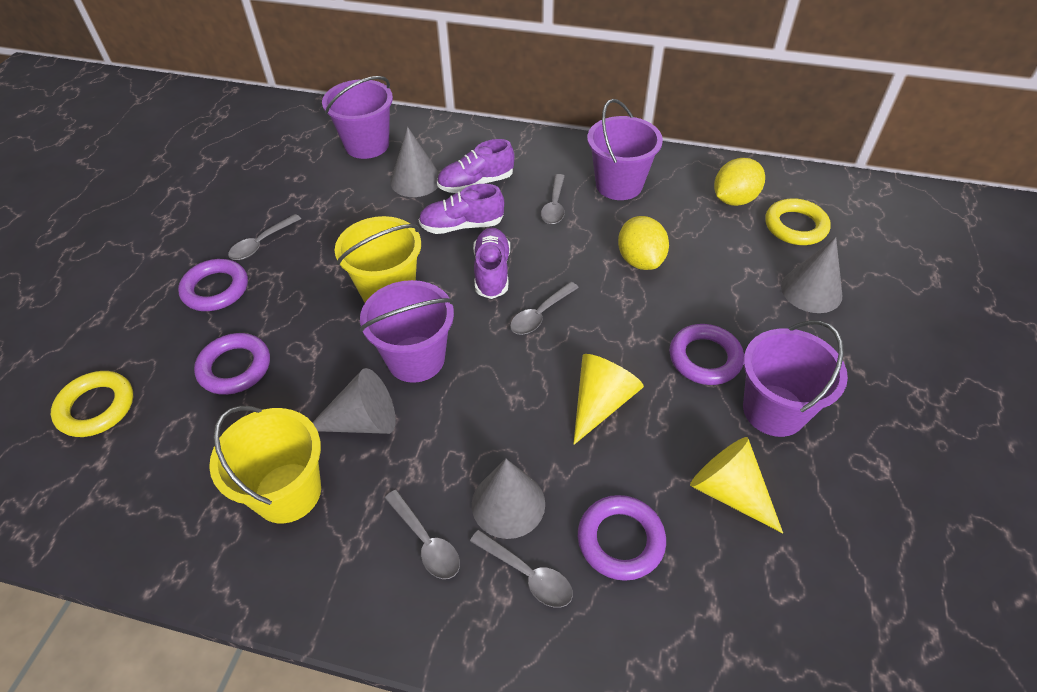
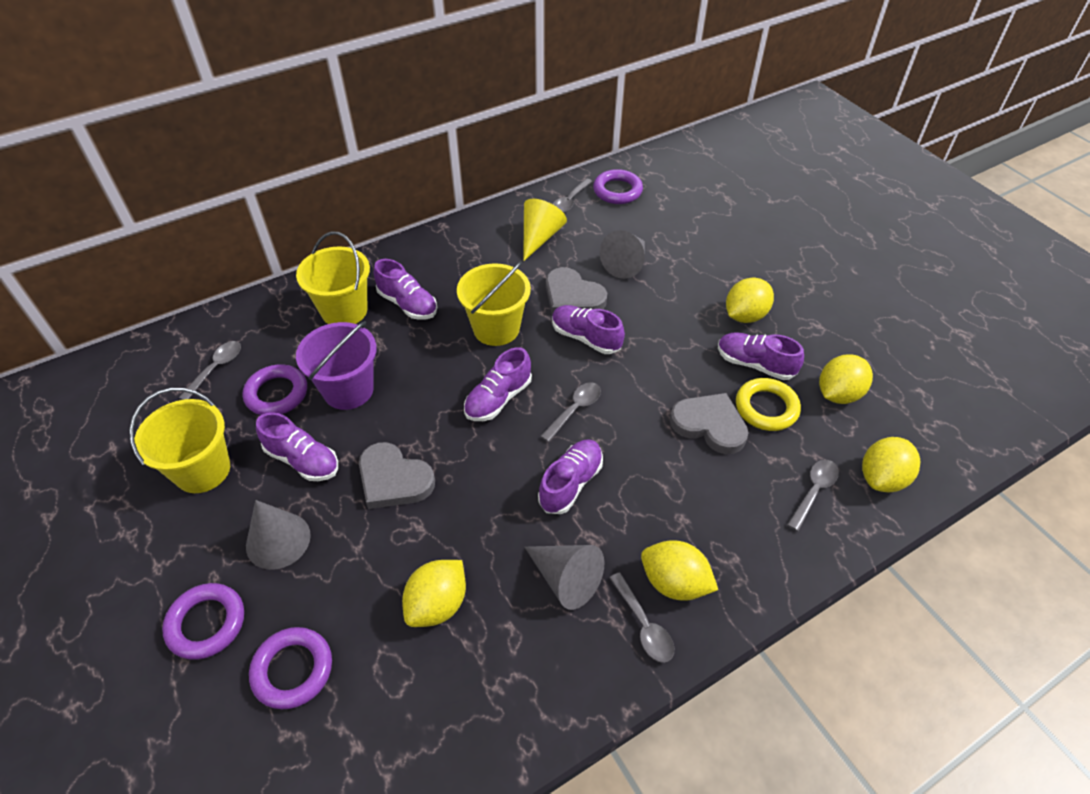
grey cone: 4 -> 3
grey heart: 0 -> 3
purple bucket: 4 -> 1
purple shoe: 3 -> 6
yellow bucket: 2 -> 3
yellow cone: 2 -> 1
yellow lemon: 2 -> 5
yellow ring: 2 -> 1

